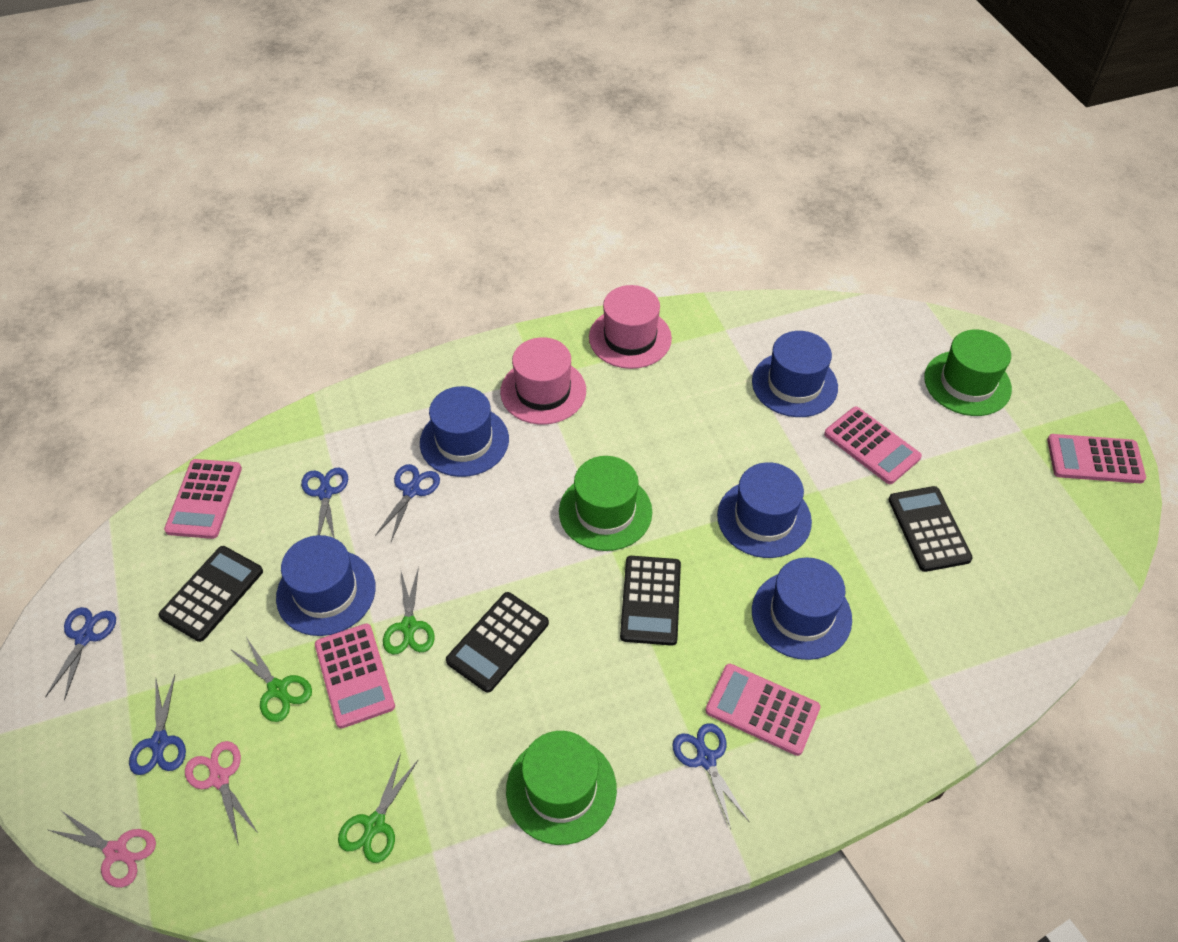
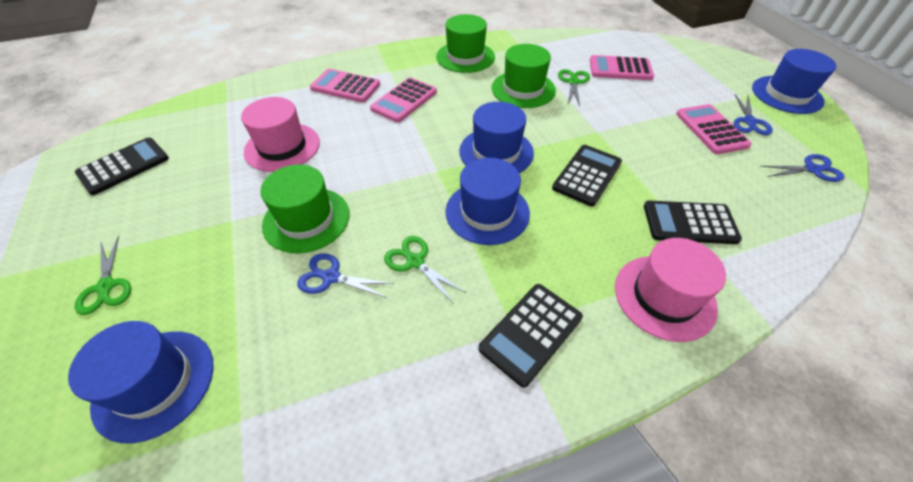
blue hat: 5 -> 4
blue scissors: 5 -> 3
pink calculator: 5 -> 4
pink scissors: 2 -> 0

